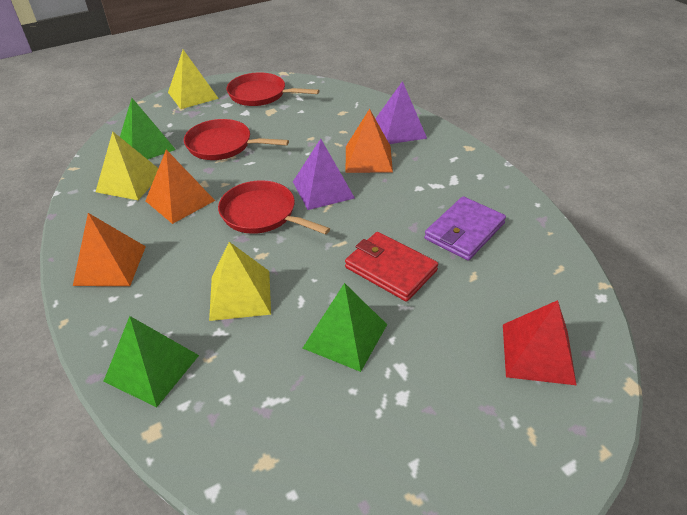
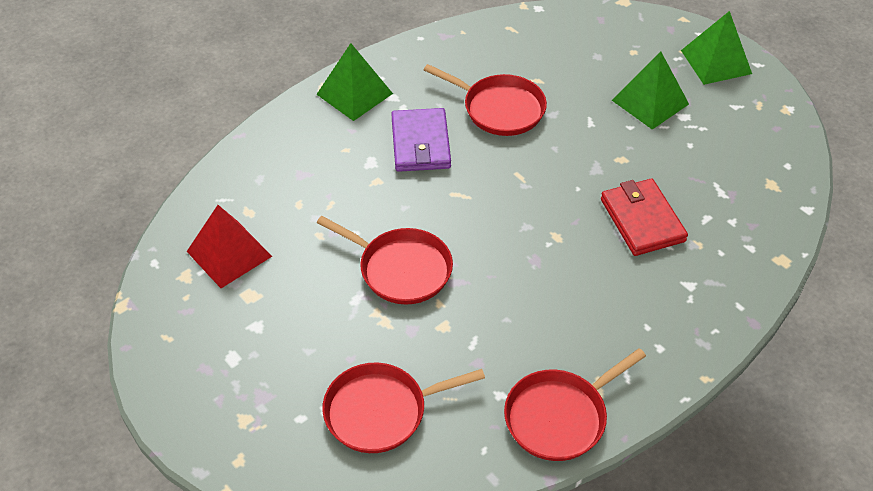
orange pyramid: 3 -> 0
purple pyramid: 2 -> 0
red pan: 3 -> 4
yellow pyramid: 3 -> 0

